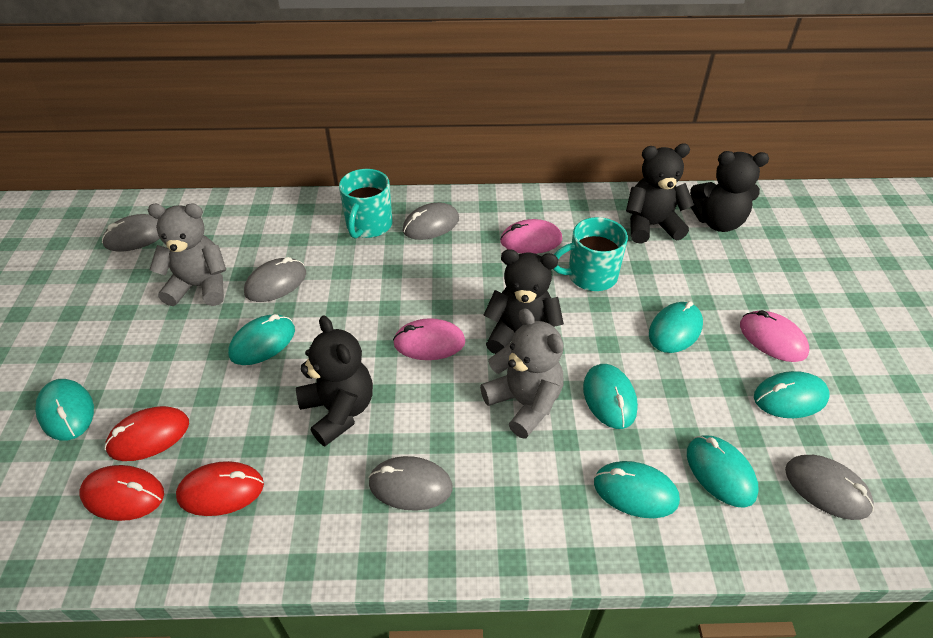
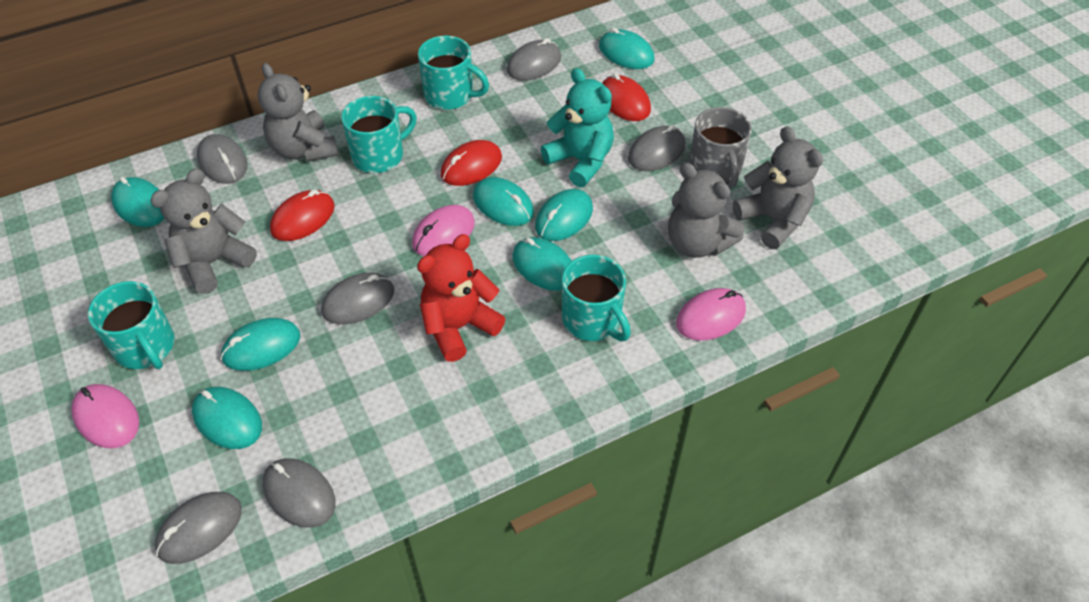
black teddy bear: 4 -> 0
grey mouse: 5 -> 6
grey mug: 0 -> 1
grey teddy bear: 2 -> 4
red teddy bear: 0 -> 1
turquoise mug: 2 -> 4
turquoise teddy bear: 0 -> 1

